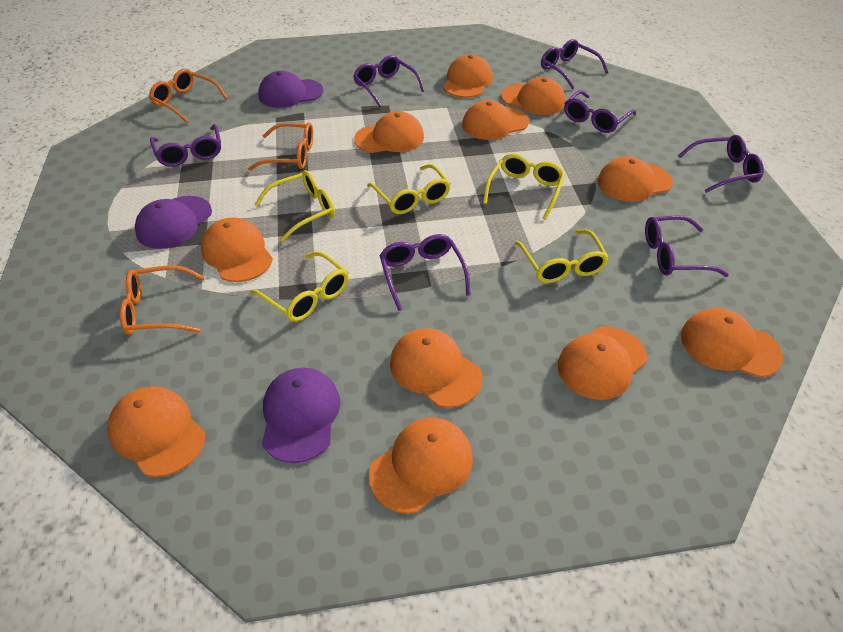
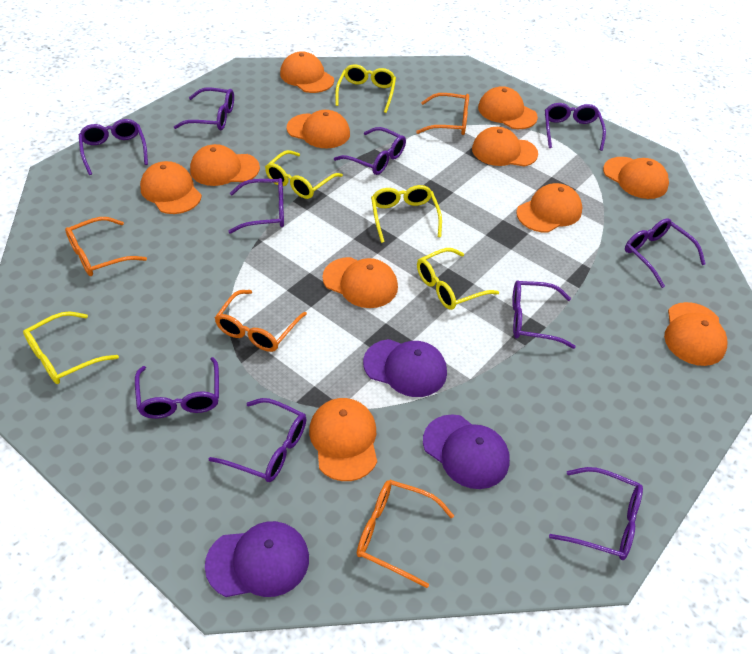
orange glasses: 3 -> 4
purple glasses: 7 -> 10

